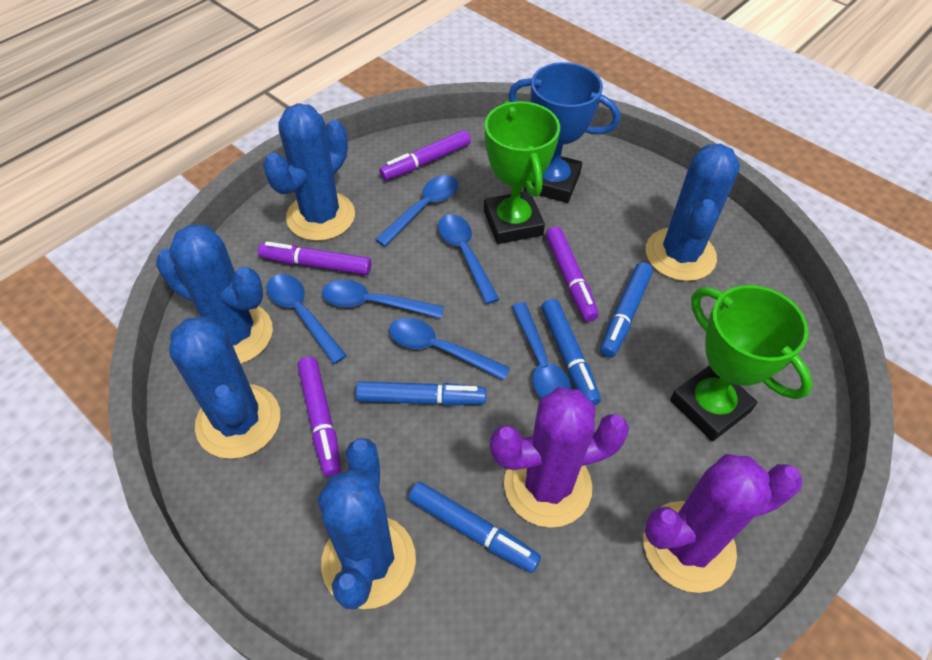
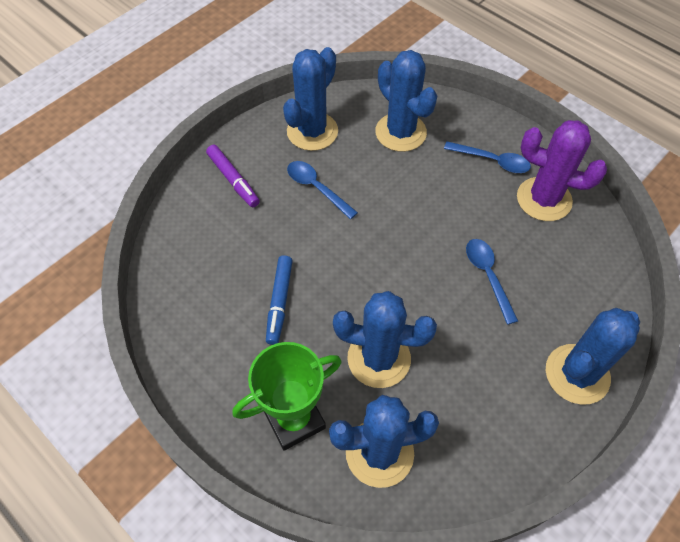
blue marker: 4 -> 1
blue spoon: 6 -> 3
blue trophy: 1 -> 0
green trophy: 2 -> 1
purple cactus: 2 -> 1
purple marker: 4 -> 1

